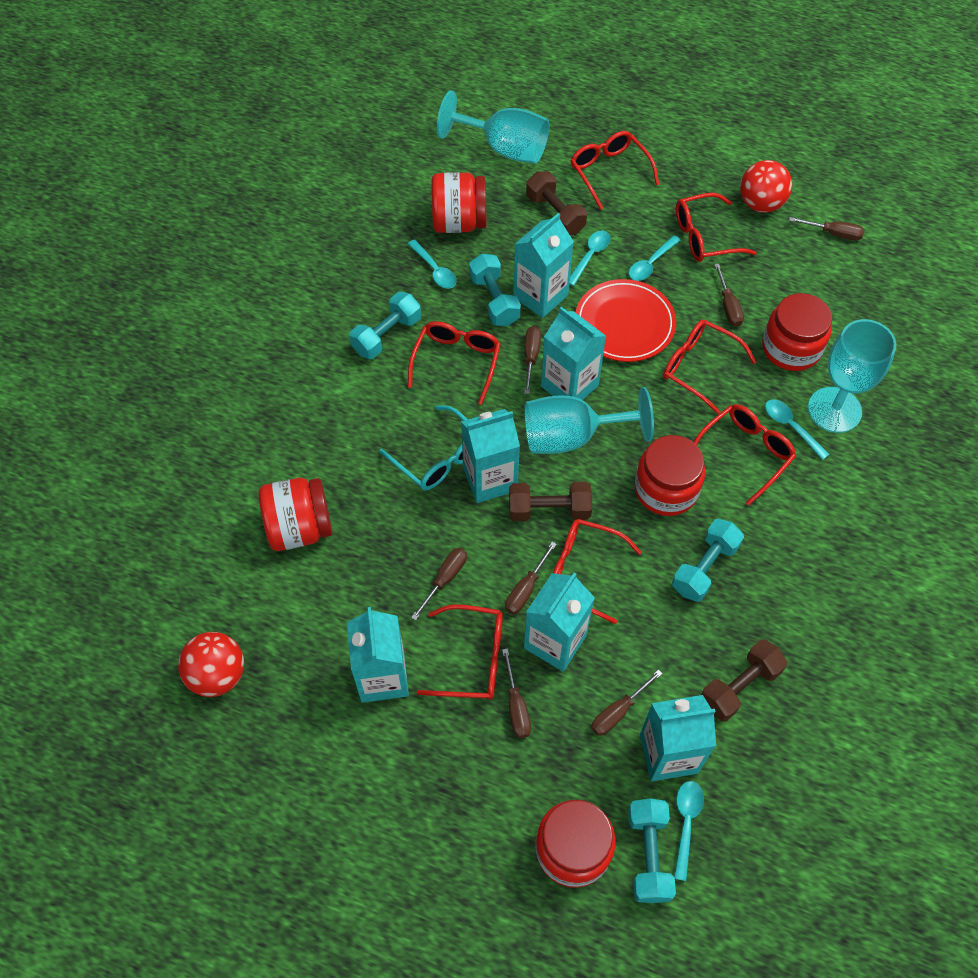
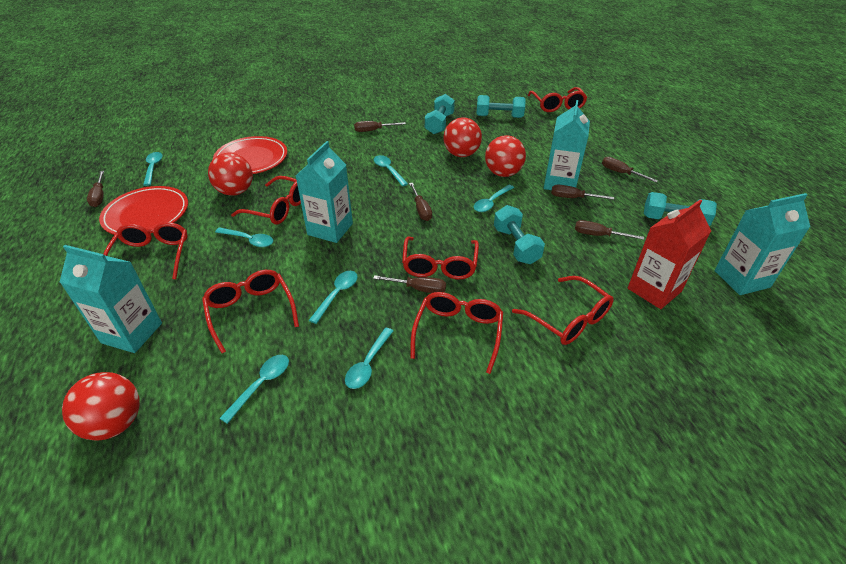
brown dumbbell: 3 -> 0
red ball: 2 -> 4
red carton: 0 -> 1
red jar: 5 -> 0
red plate: 1 -> 2
turquoise carton: 6 -> 4
turquoise glasses: 1 -> 0
turquoise goblet: 3 -> 0
turquoise spoon: 5 -> 7

